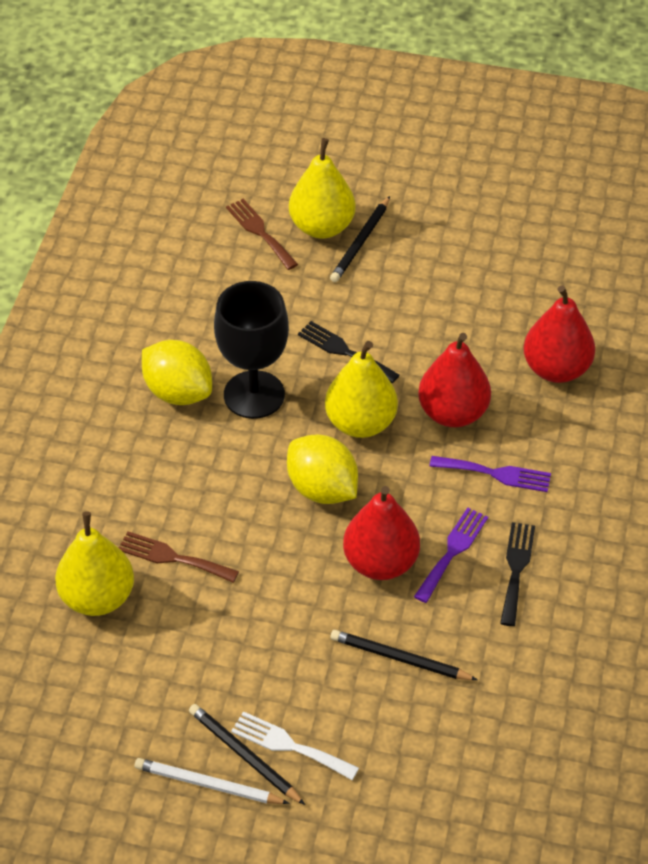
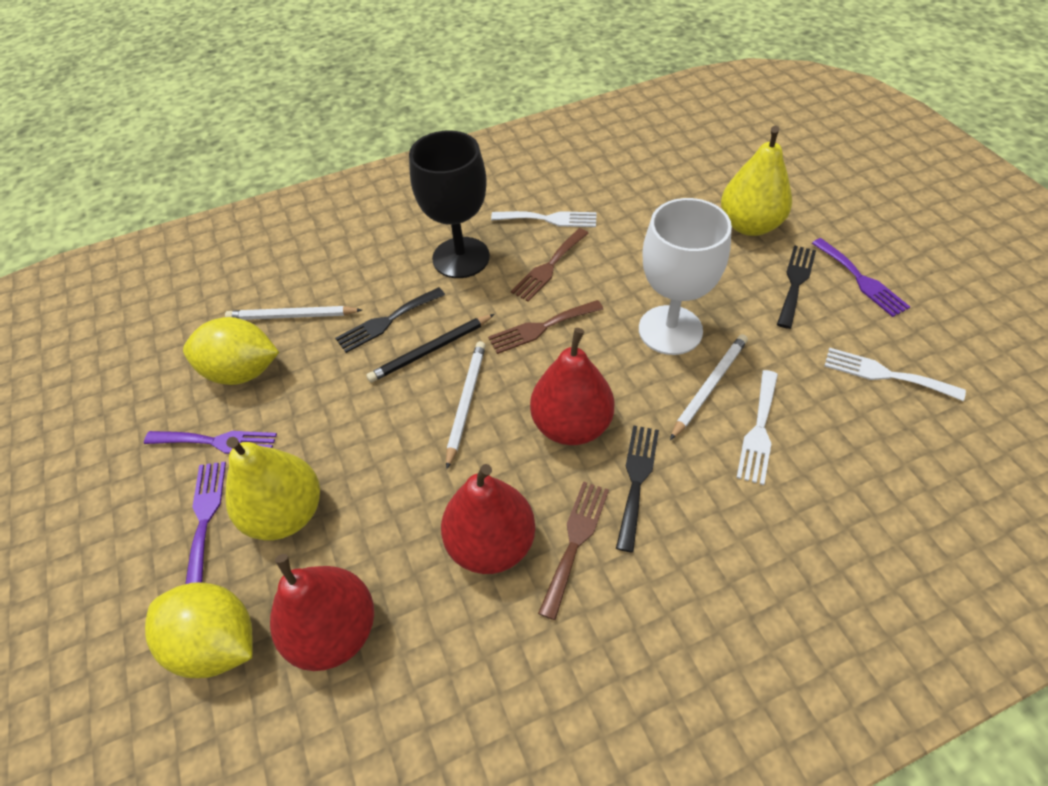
black fork: 2 -> 3
black pencil: 3 -> 1
brown fork: 2 -> 3
purple fork: 2 -> 3
white fork: 1 -> 3
white goblet: 0 -> 1
white pencil: 1 -> 3
yellow pear: 3 -> 2

